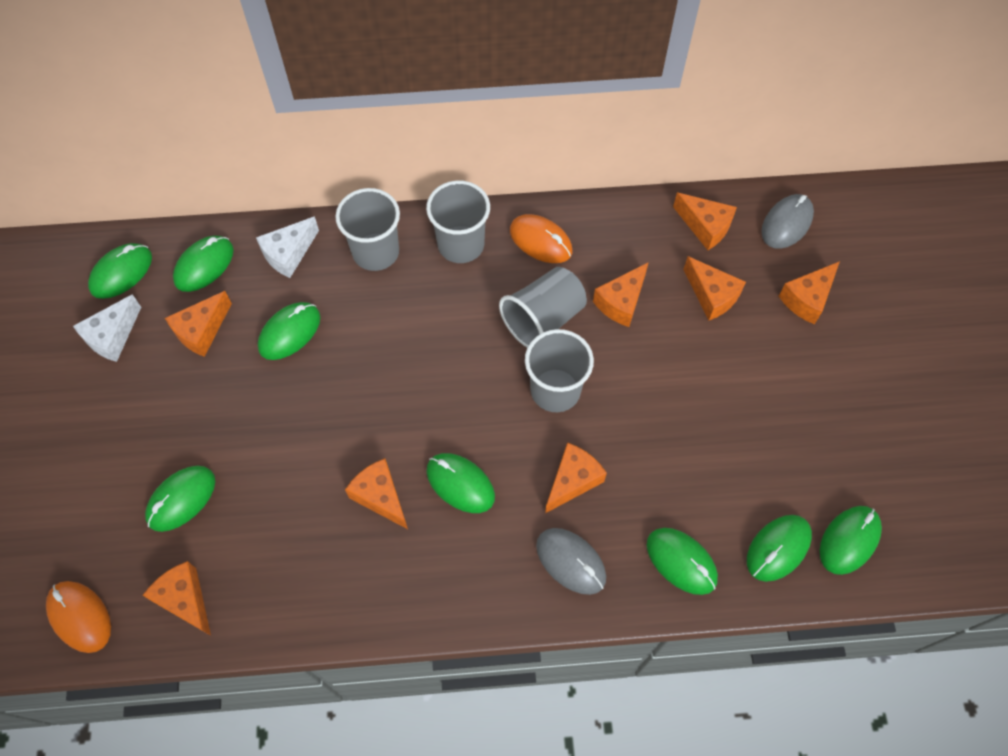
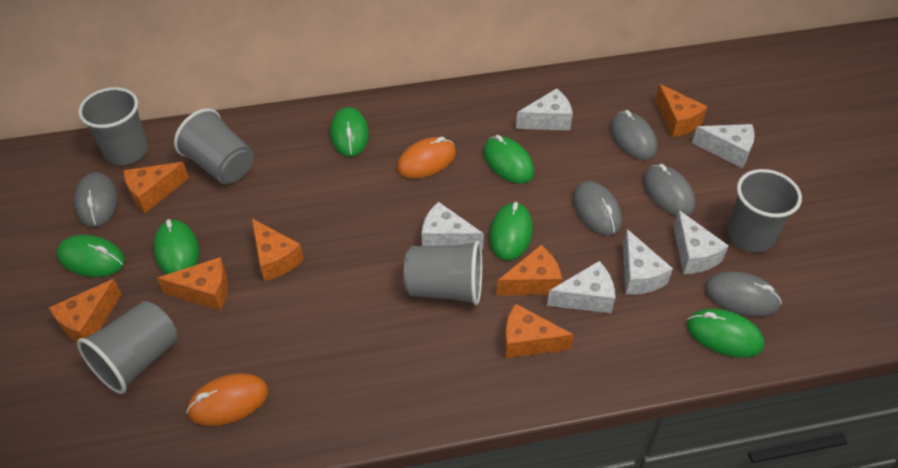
green mouse: 8 -> 6
grey cup: 4 -> 5
grey mouse: 2 -> 5
orange cheese: 8 -> 7
white cheese: 2 -> 6

